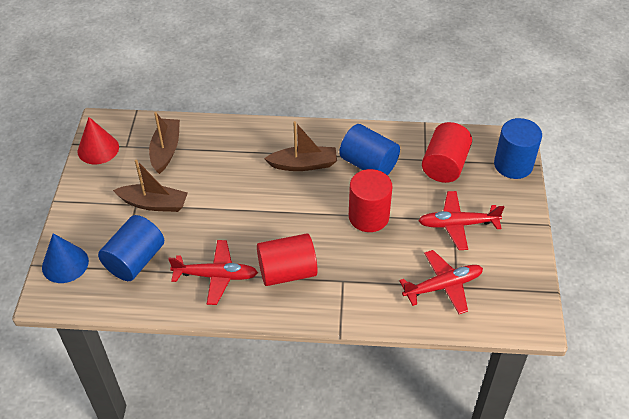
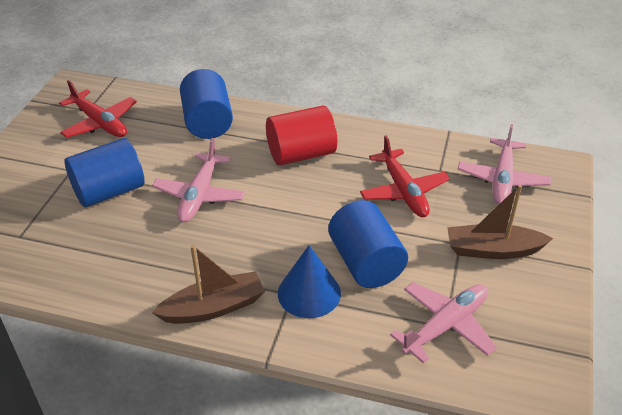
brown boat: 3 -> 2
pink plane: 0 -> 3
red cone: 1 -> 0
red cylinder: 3 -> 1
red plane: 3 -> 2

